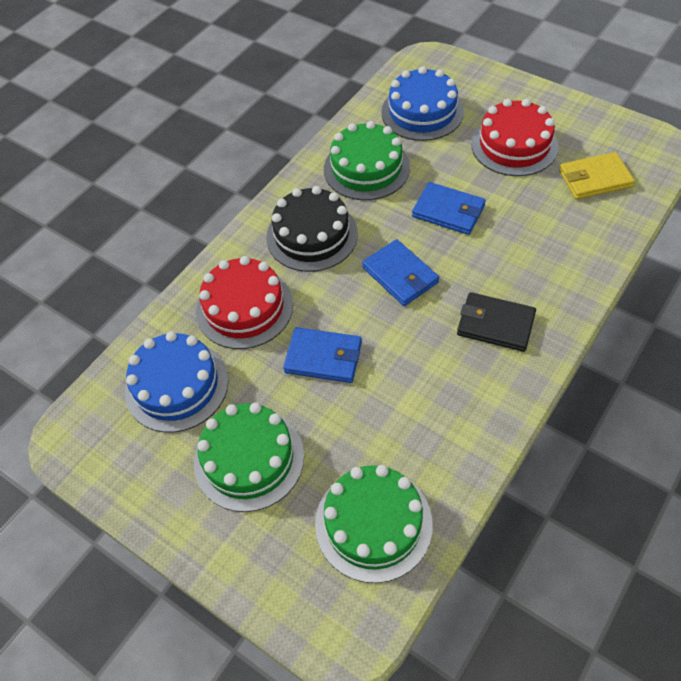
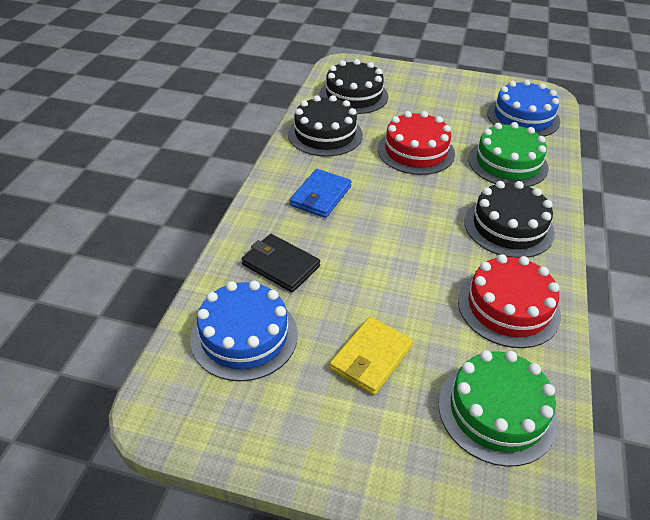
black cake: 1 -> 3
blue wallet: 3 -> 1
green cake: 3 -> 2

